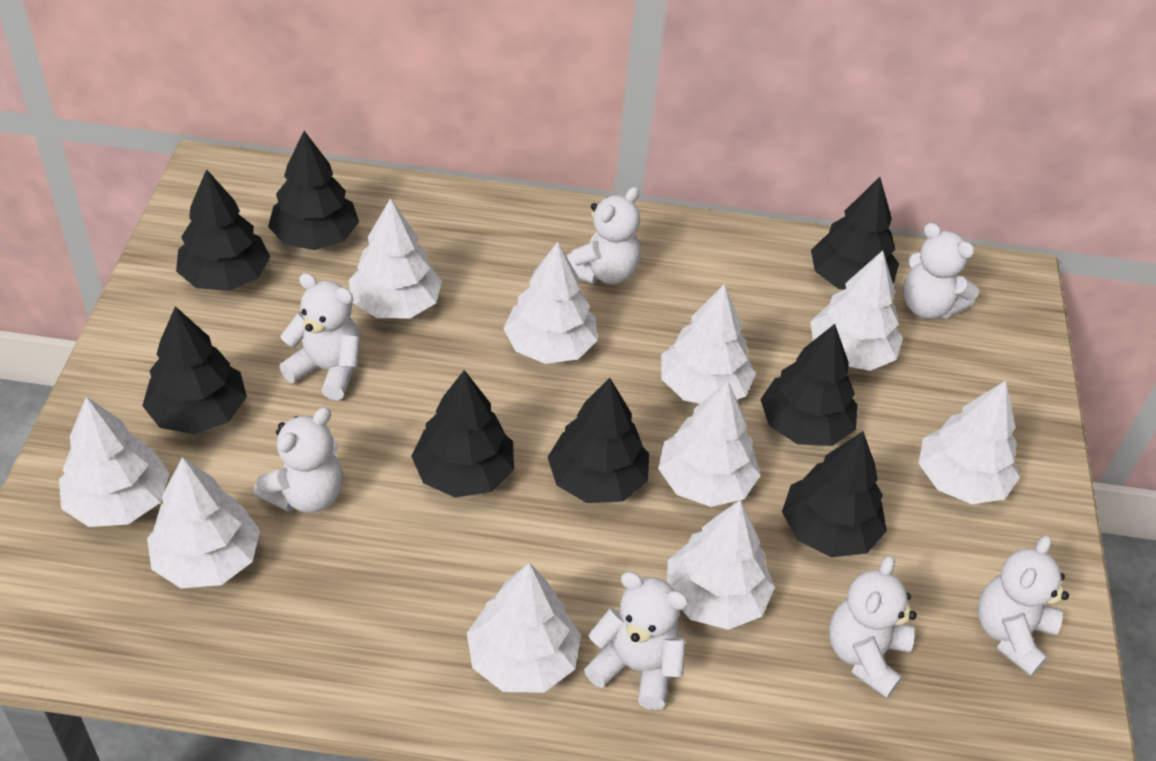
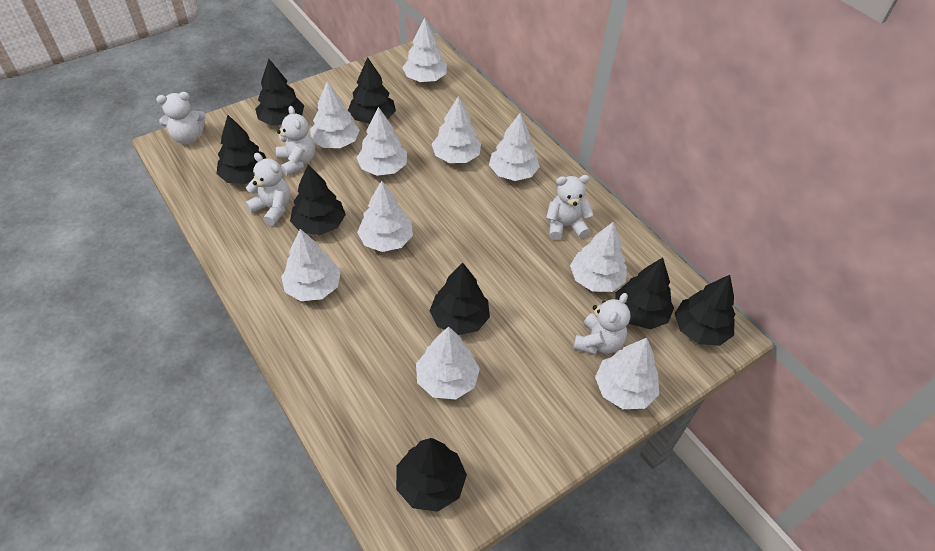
white teddy bear: 7 -> 5

